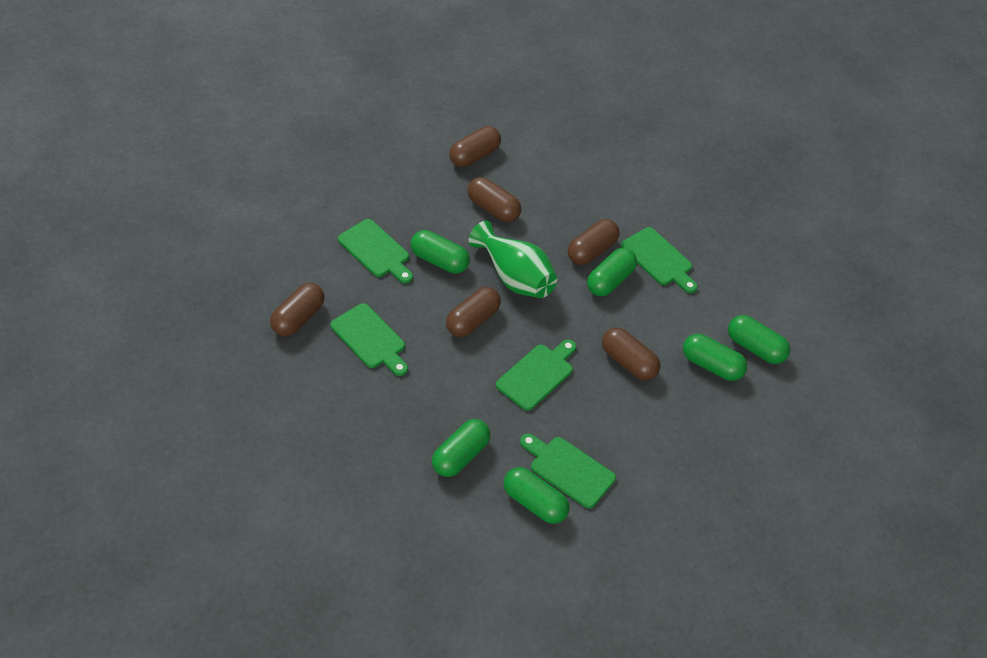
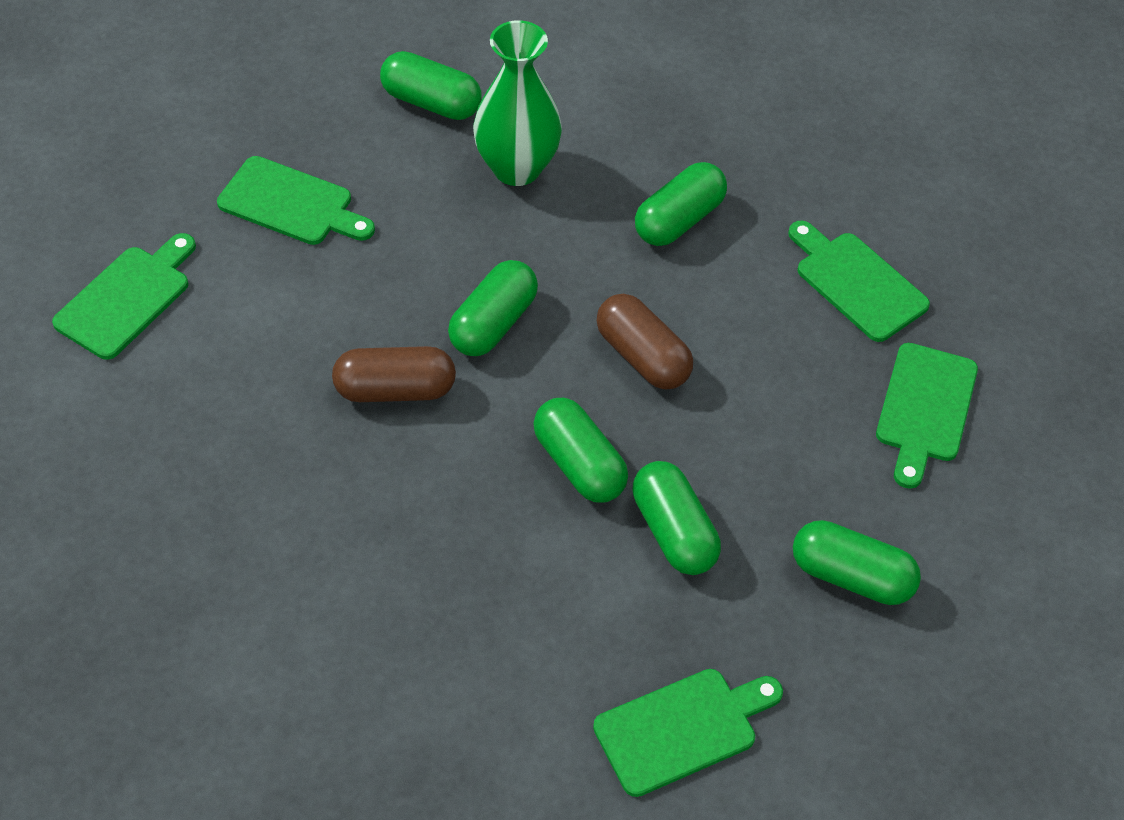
brown capsule: 6 -> 2

